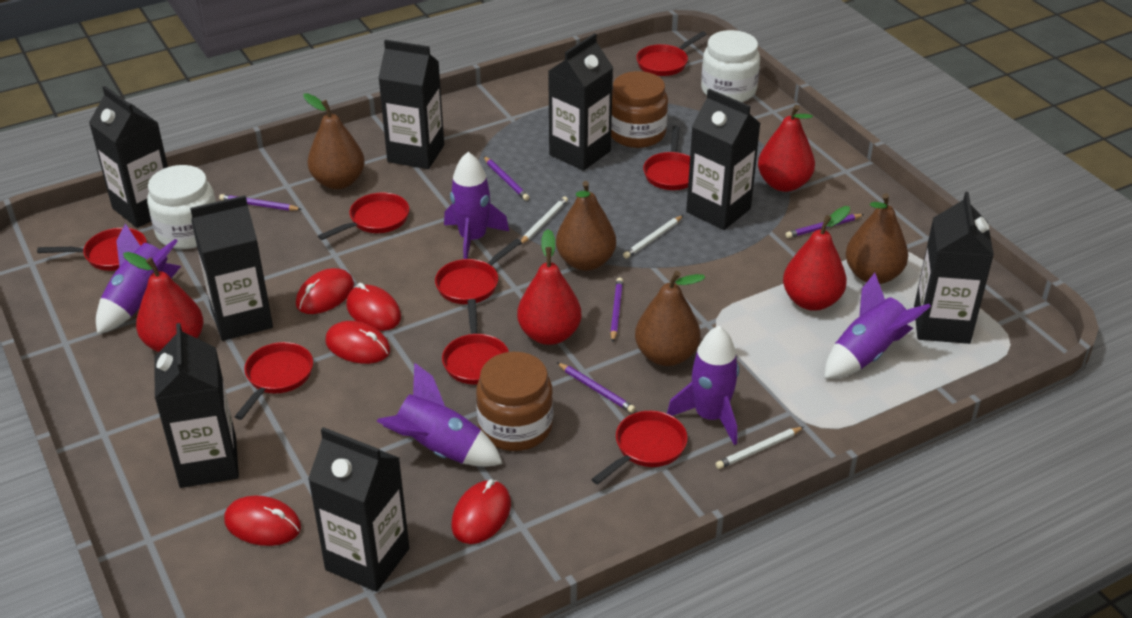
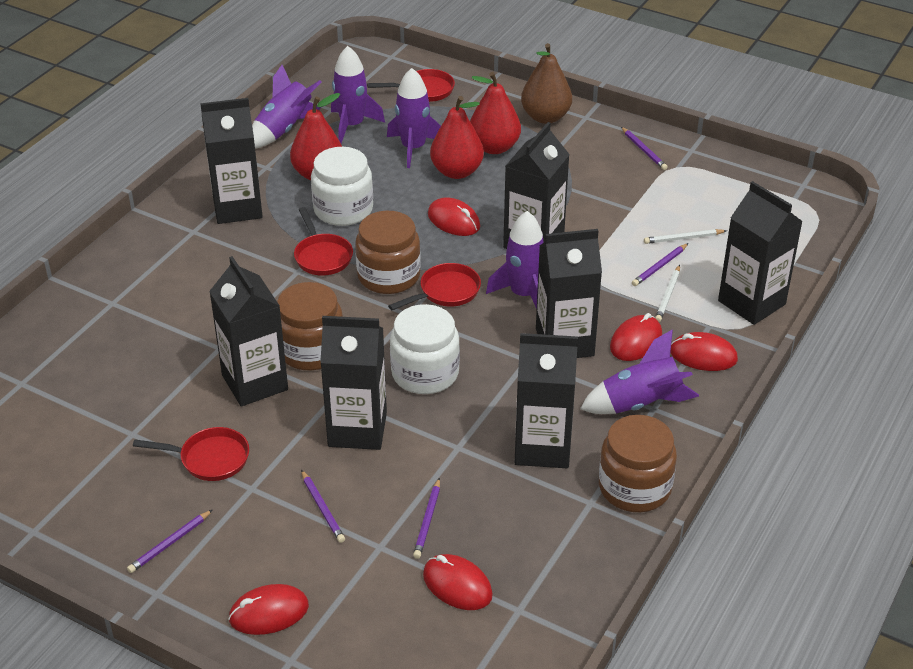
black carton: 8 -> 7
brown jar: 2 -> 3
brown pear: 4 -> 1
red pan: 8 -> 4
red pear: 4 -> 3
white pencil: 3 -> 2

